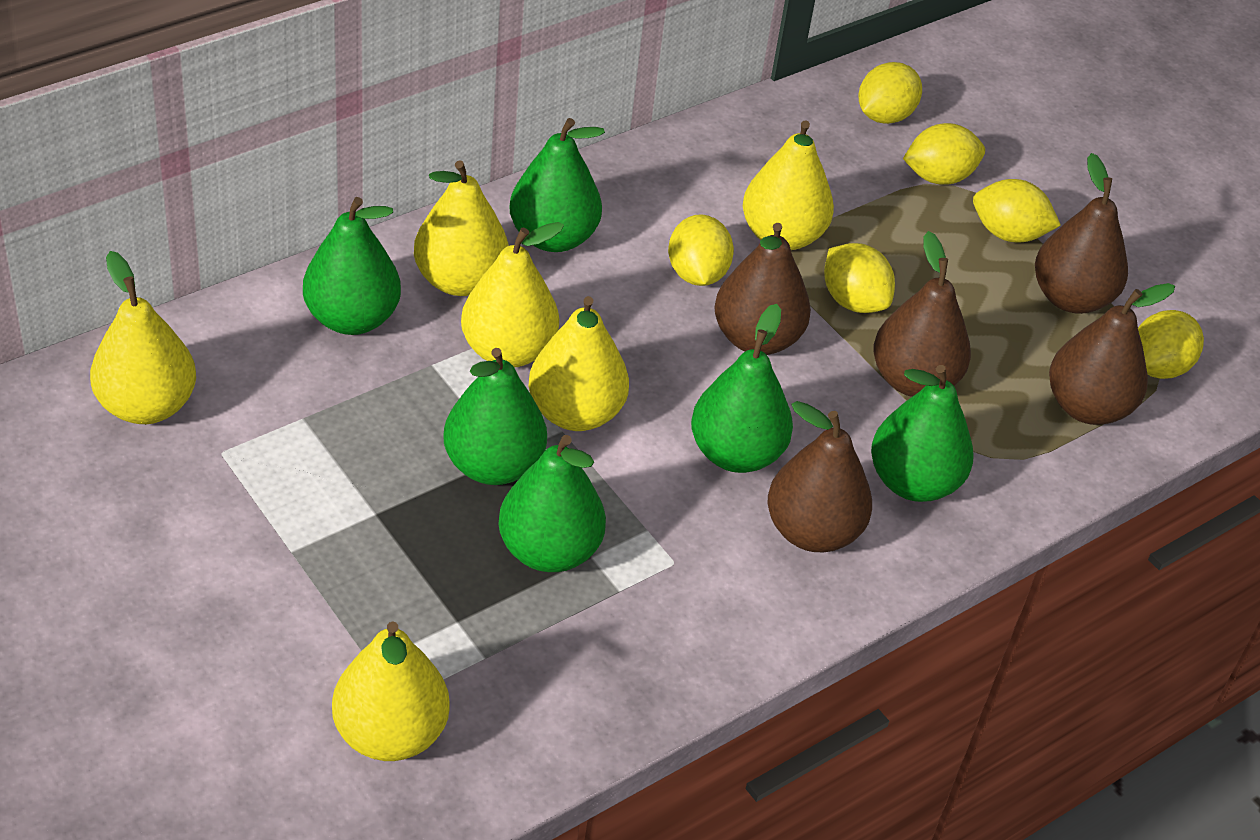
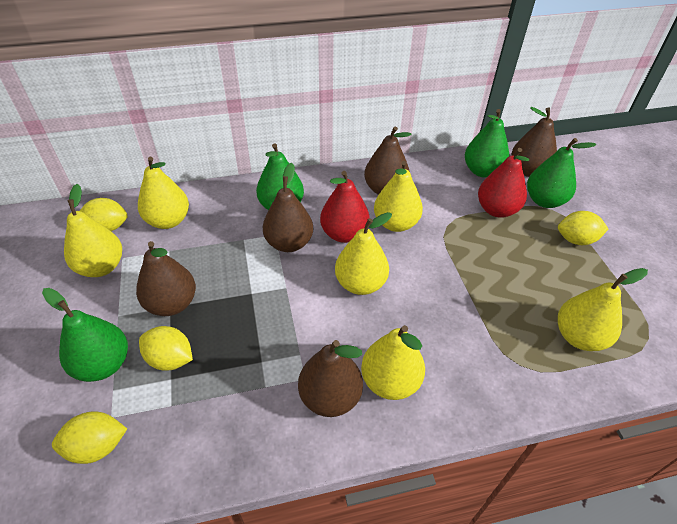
green pear: 6 -> 4
red pear: 0 -> 2
yellow lemon: 6 -> 4

